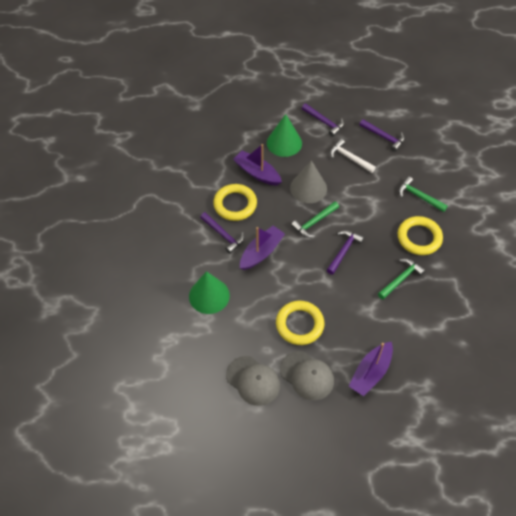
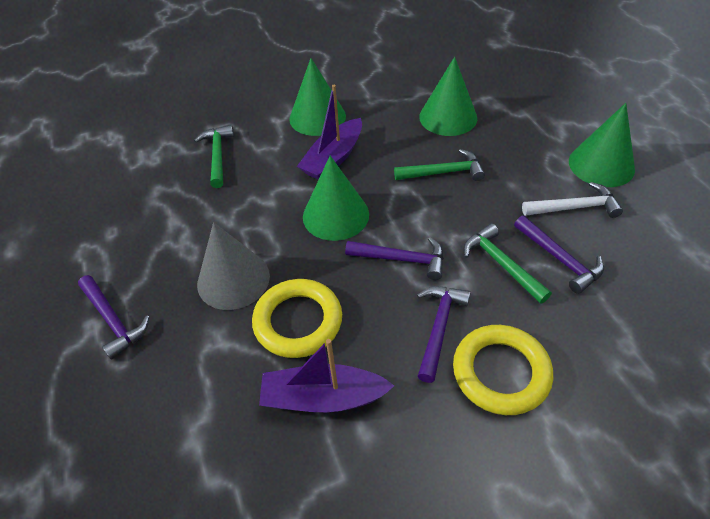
green cone: 2 -> 4
grey cap: 2 -> 0
purple boat: 3 -> 2
yellow ring: 3 -> 2

